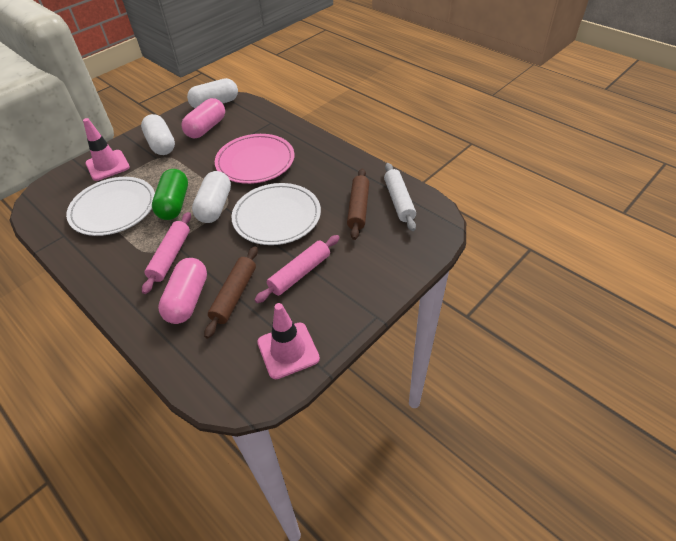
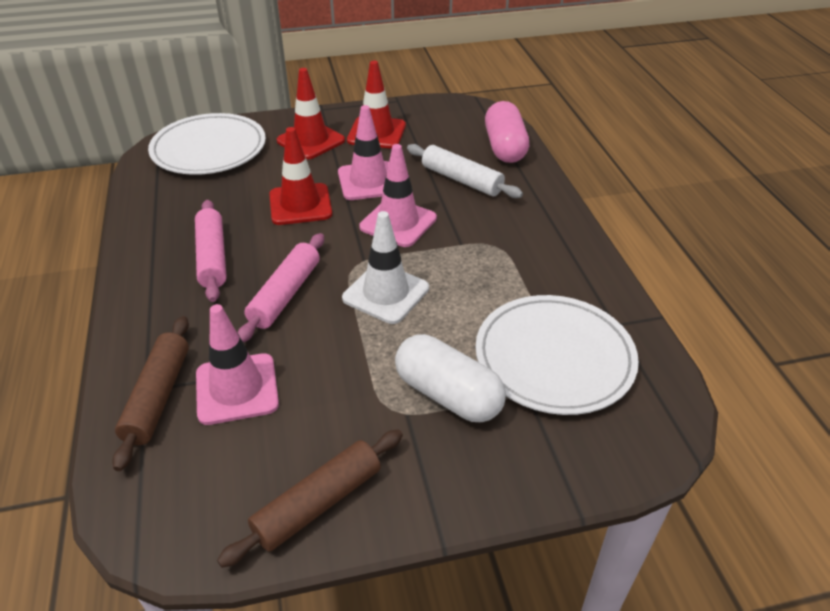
green capsule: 1 -> 0
pink capsule: 2 -> 1
pink plate: 1 -> 0
pink traffic cone: 2 -> 3
red traffic cone: 0 -> 3
white capsule: 3 -> 1
white traffic cone: 0 -> 1

